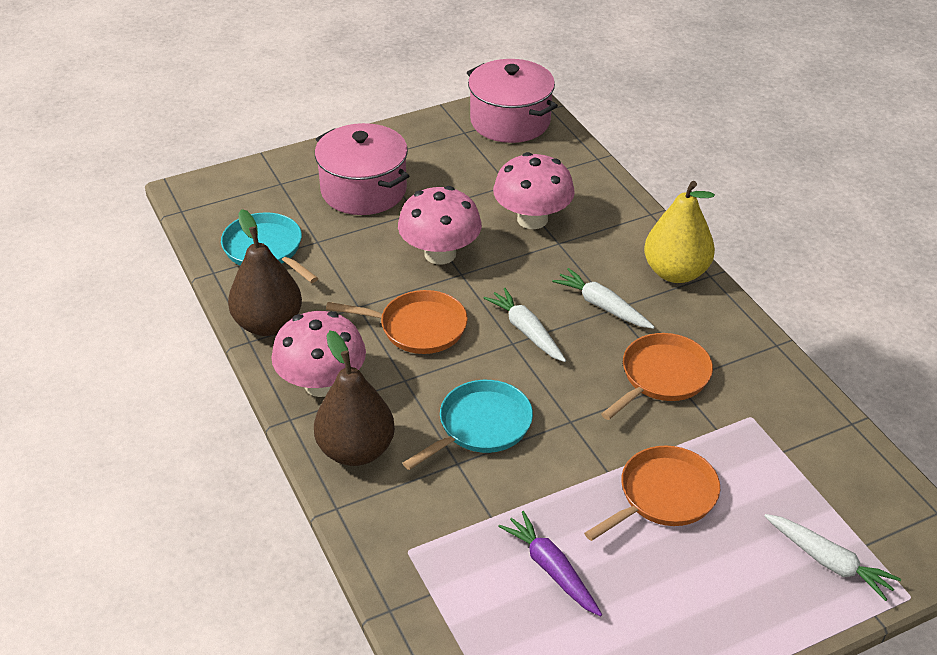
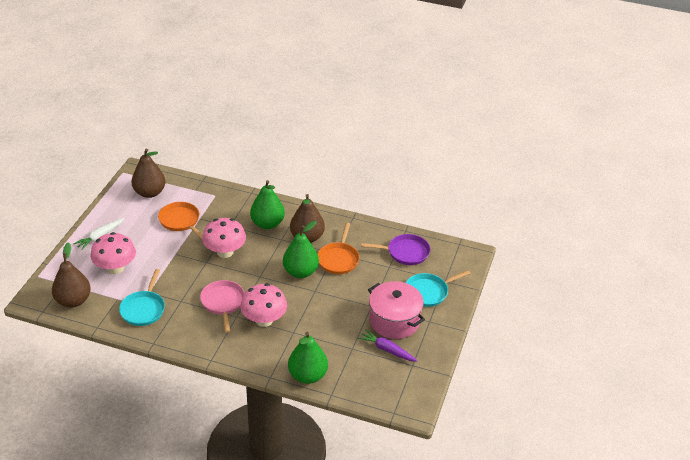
brown pear: 2 -> 3
green pear: 0 -> 3
orange pan: 3 -> 2
pink pan: 0 -> 1
pink pot: 2 -> 1
purple pan: 0 -> 1
white carrot: 3 -> 1
yellow pear: 1 -> 0

